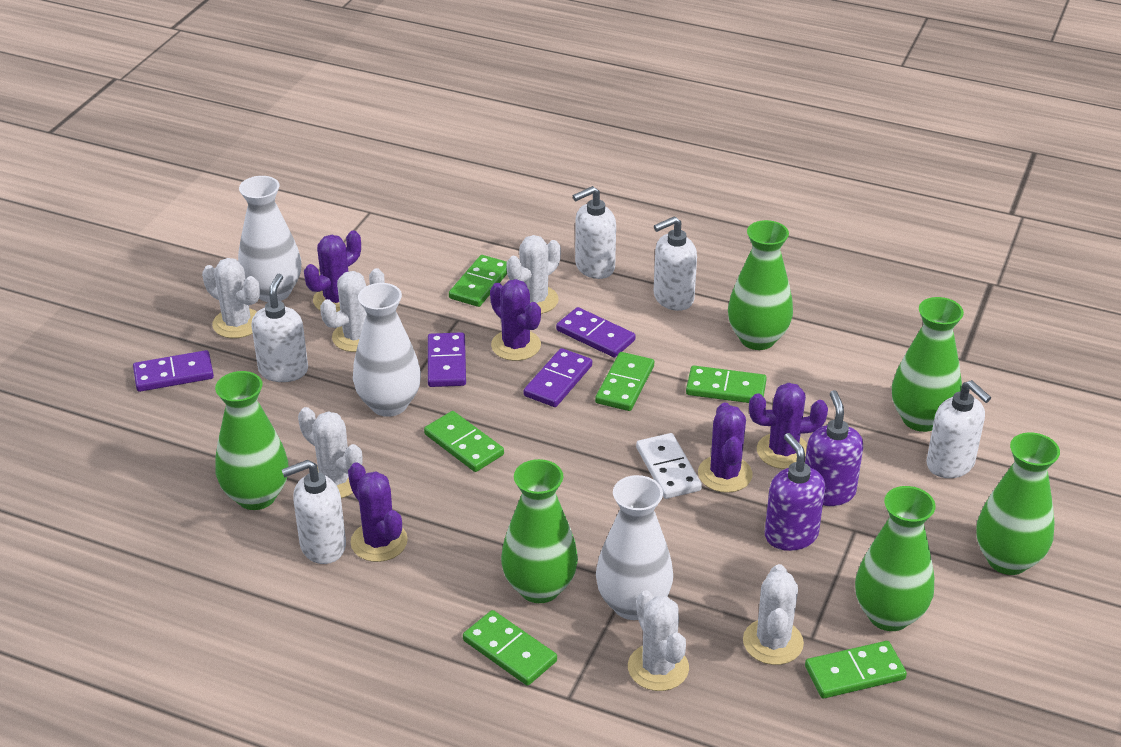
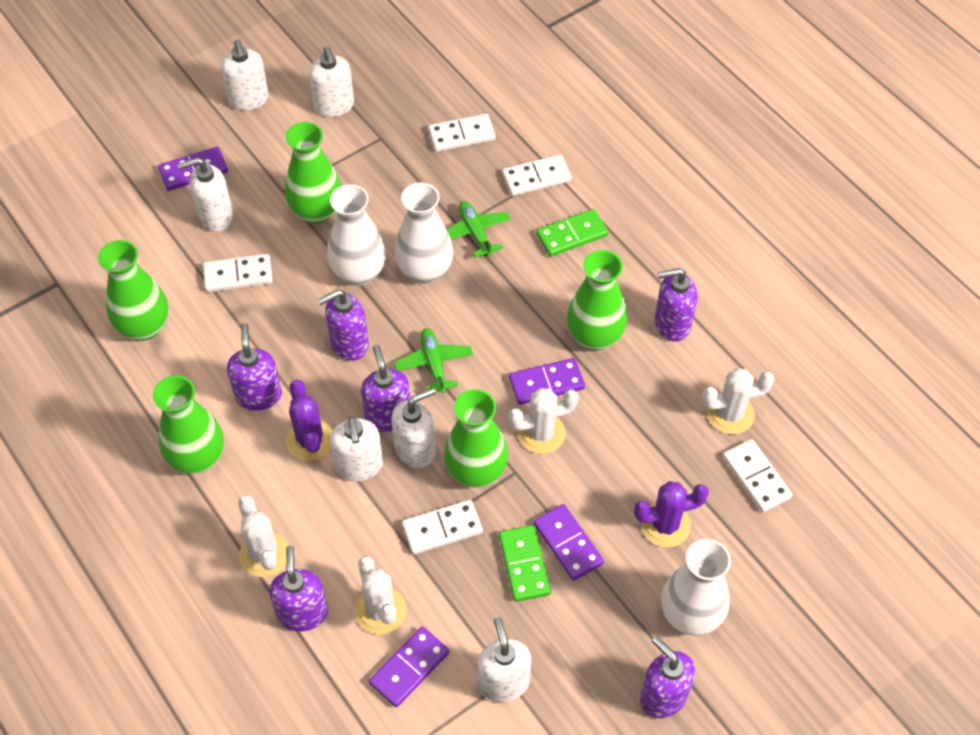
green domino: 6 -> 2
green plane: 0 -> 2
green vase: 6 -> 5
purple cactus: 5 -> 2
purple soap dispenser: 2 -> 6
white cactus: 6 -> 4
white domino: 1 -> 5
white soap dispenser: 5 -> 6

